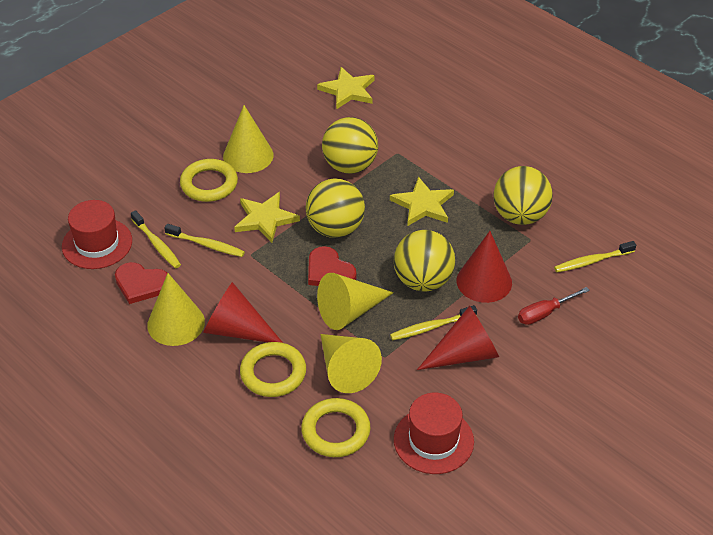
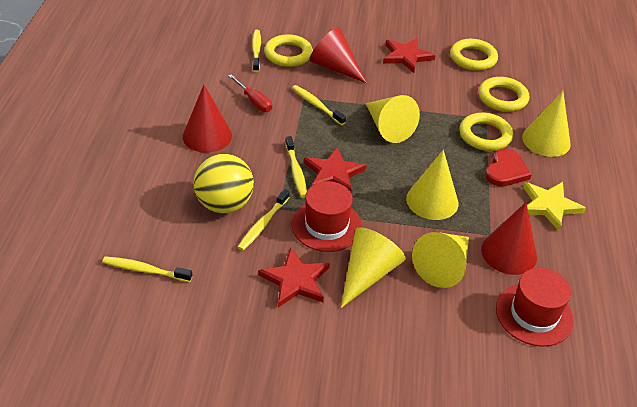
red heart: 2 -> 1
red star: 0 -> 3
yellow ball: 4 -> 1
yellow cone: 4 -> 5
yellow ring: 3 -> 4
yellow star: 3 -> 1
yellow toothbrush: 4 -> 5

